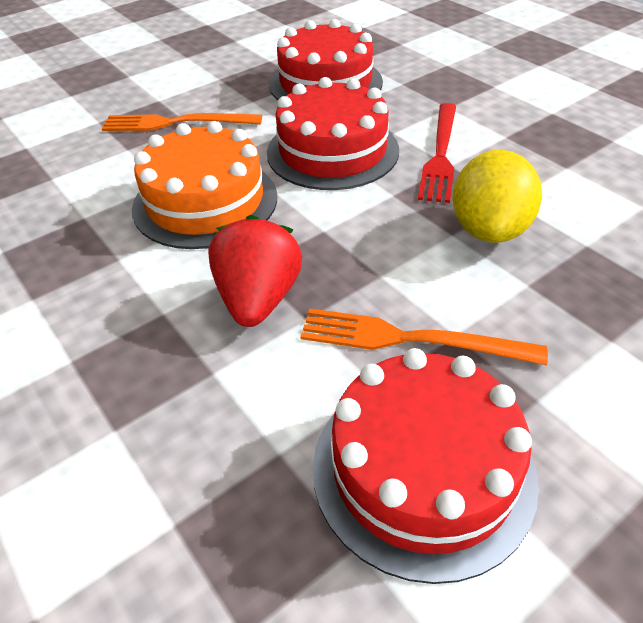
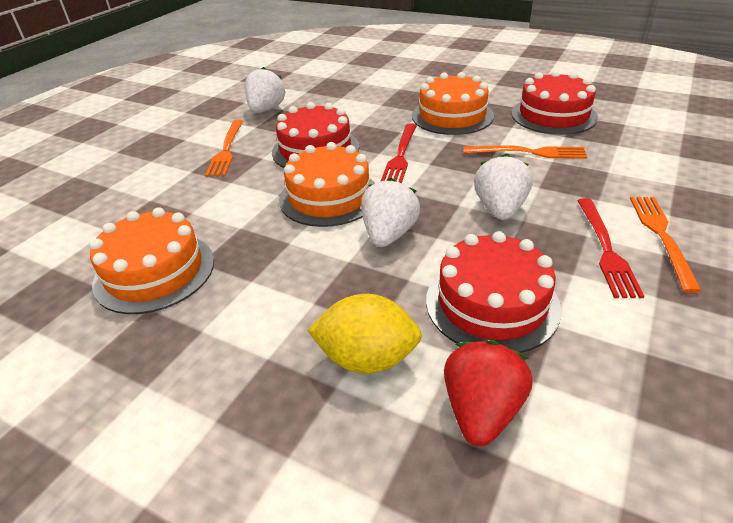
orange cake: 1 -> 3
orange fork: 2 -> 3
red fork: 1 -> 2
white strawberry: 0 -> 3

